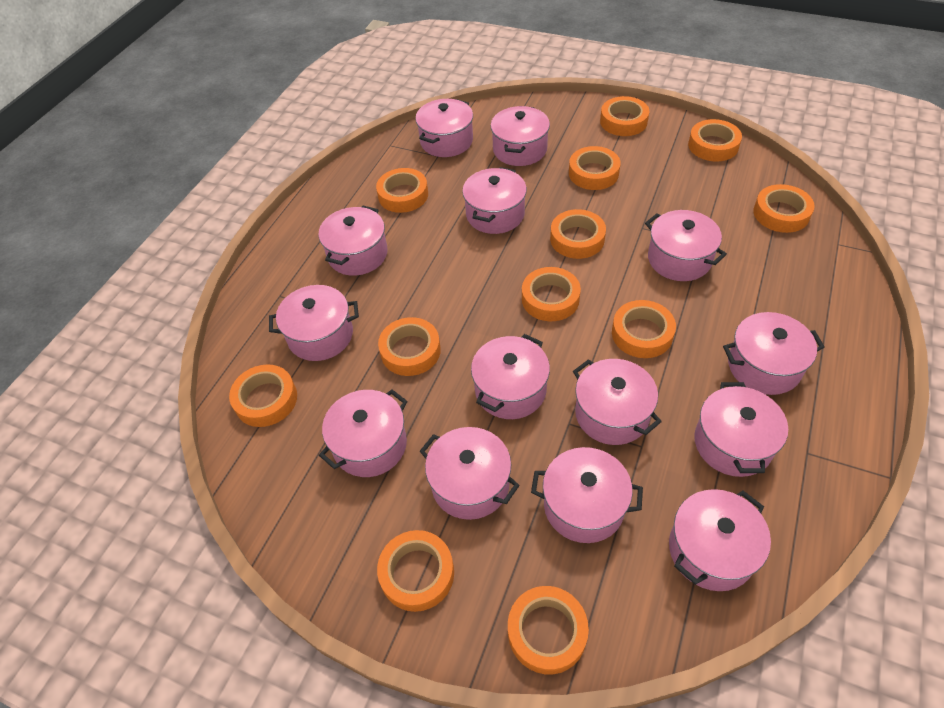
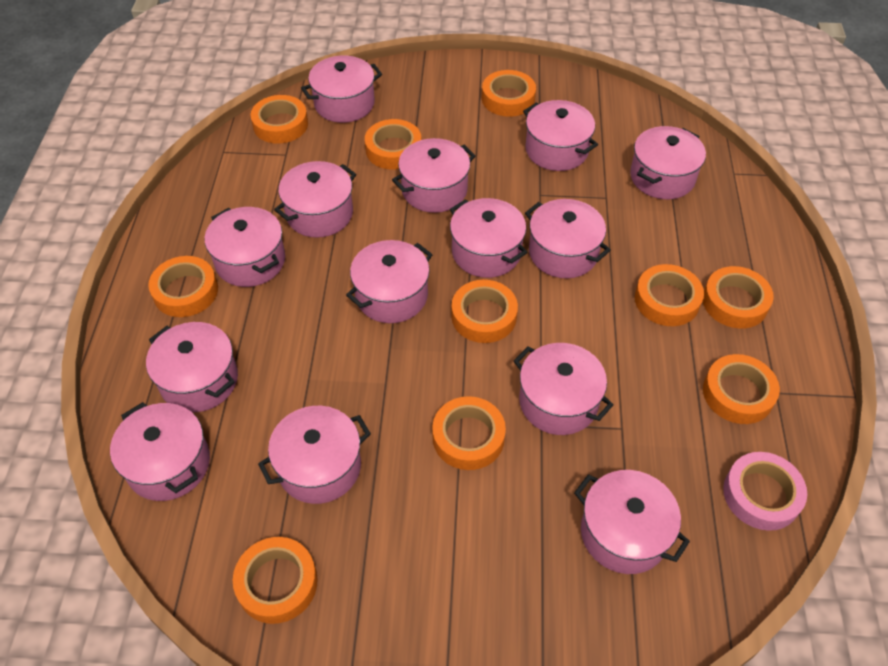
orange tape: 12 -> 10
pink tape: 0 -> 1

